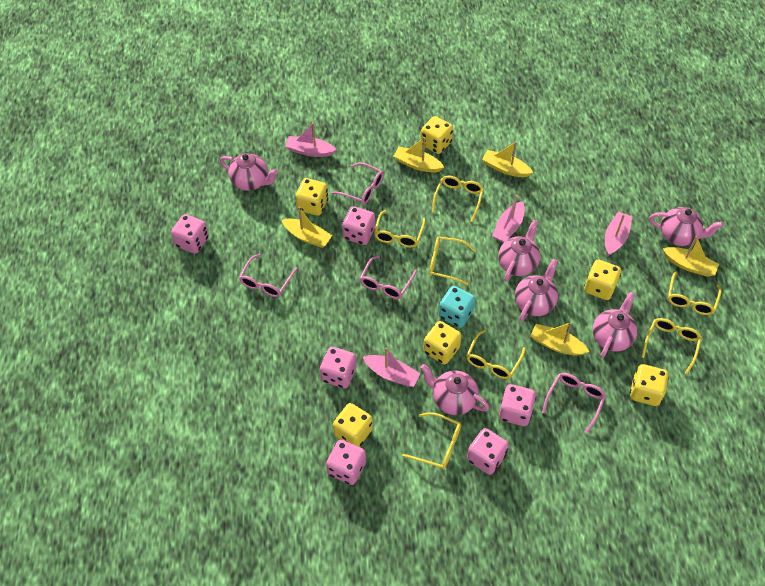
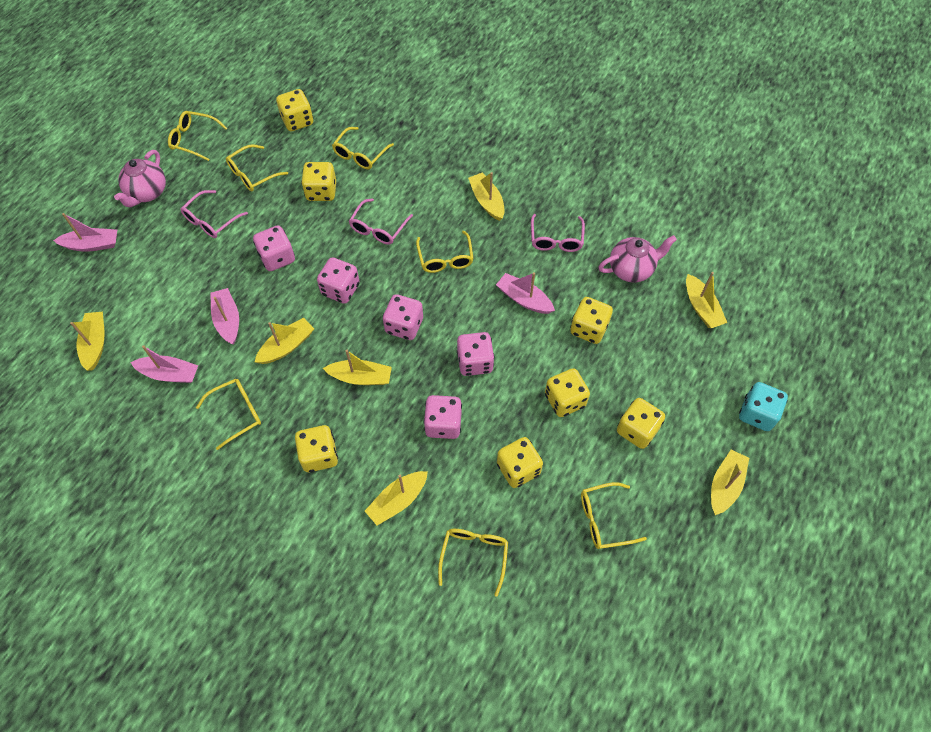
pink dice: 6 -> 5
pink glasses: 4 -> 3
pink teapot: 6 -> 2
yellow boat: 5 -> 7
yellow dice: 6 -> 7

